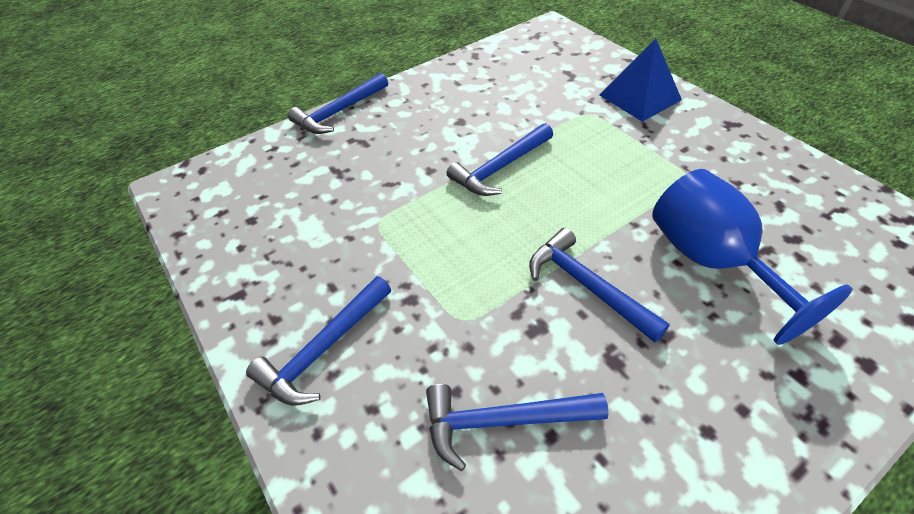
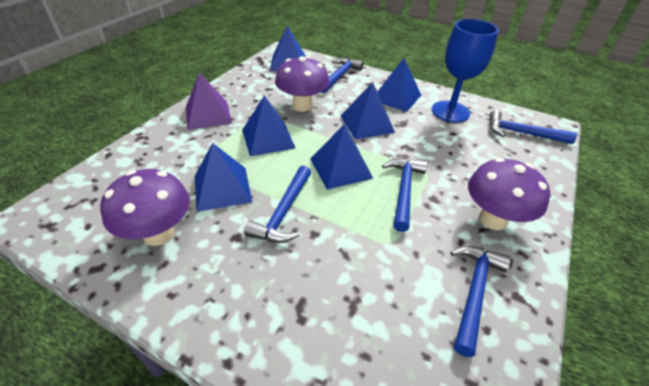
blue pyramid: 1 -> 6
purple mushroom: 0 -> 3
purple pyramid: 0 -> 1

